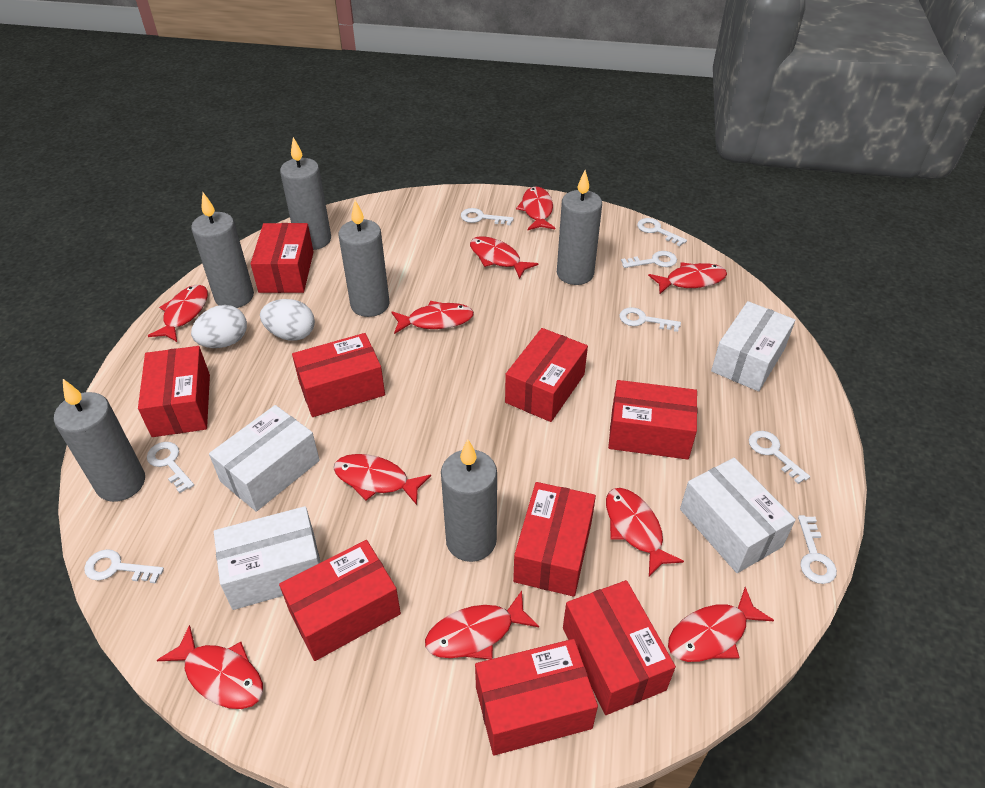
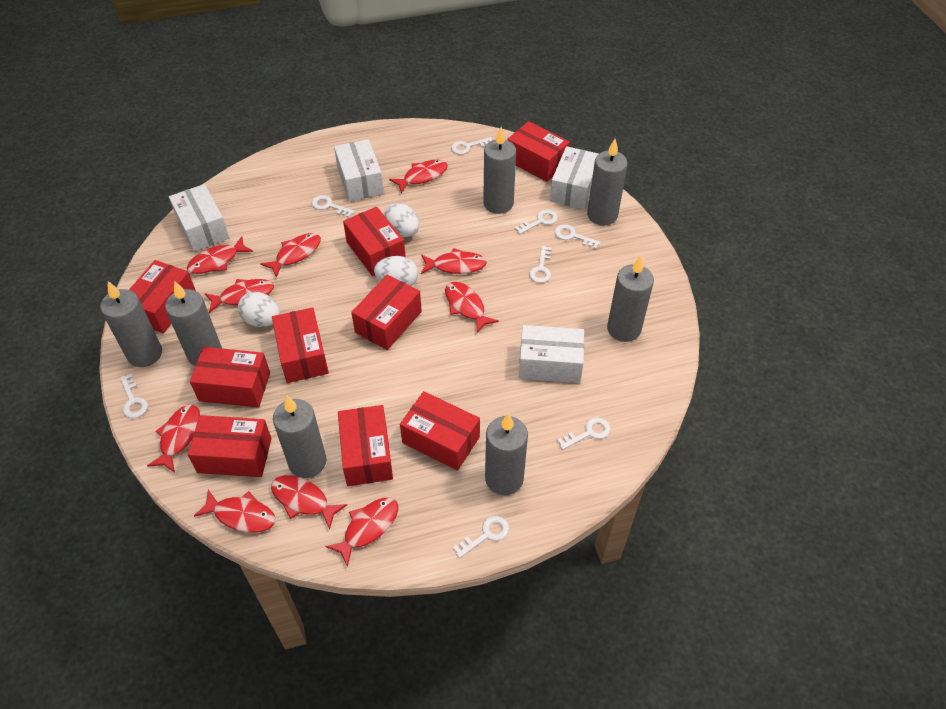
grey candle: 6 -> 7
white egg: 2 -> 3

